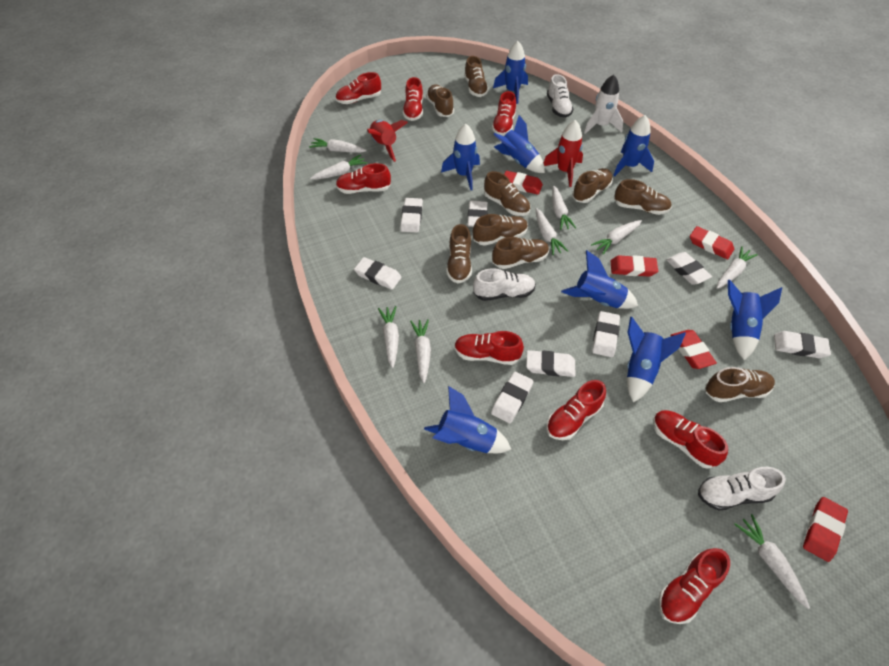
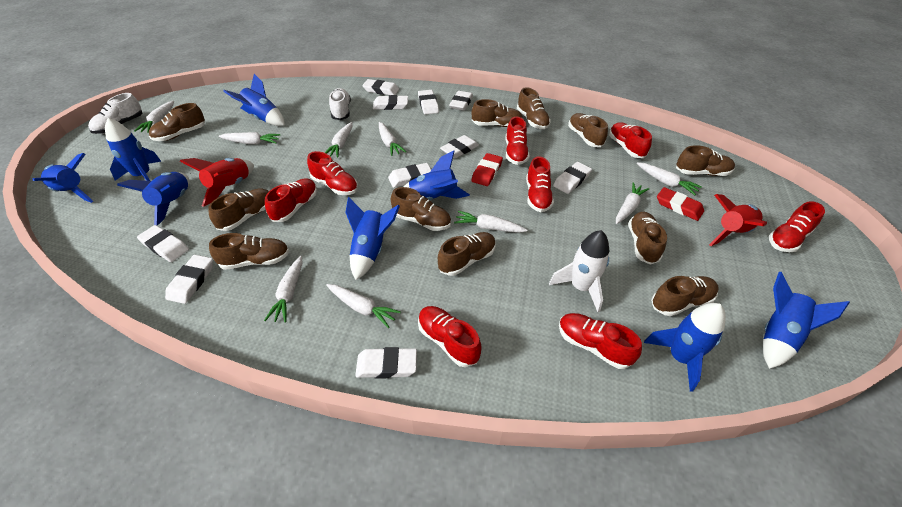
brown shoe: 9 -> 11
red eraser: 5 -> 2
white eraser: 8 -> 10
white shoe: 3 -> 2

